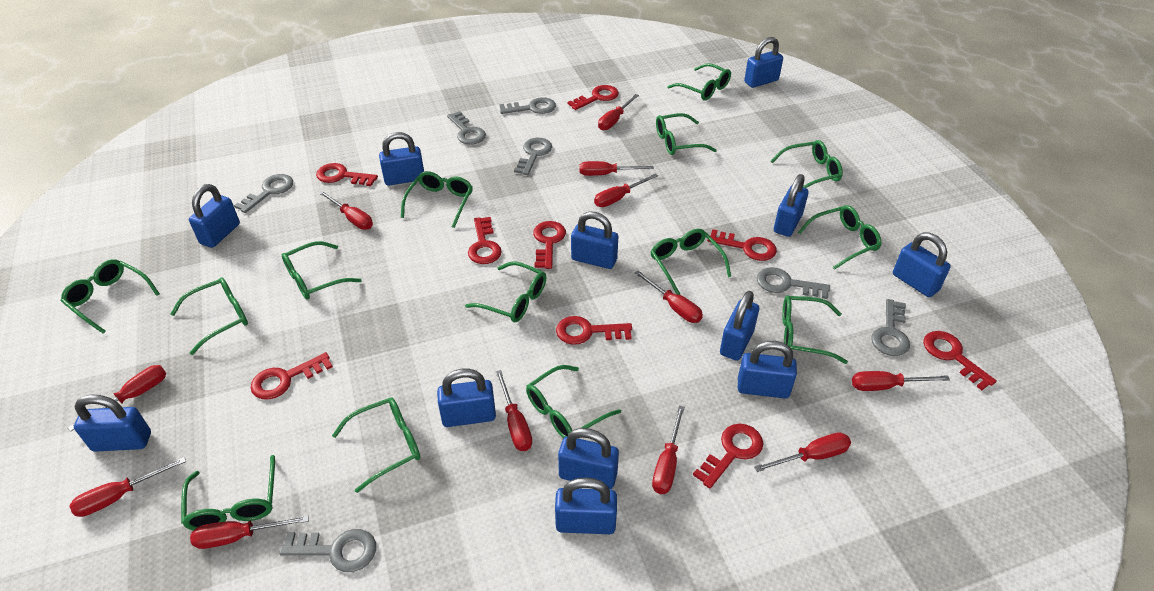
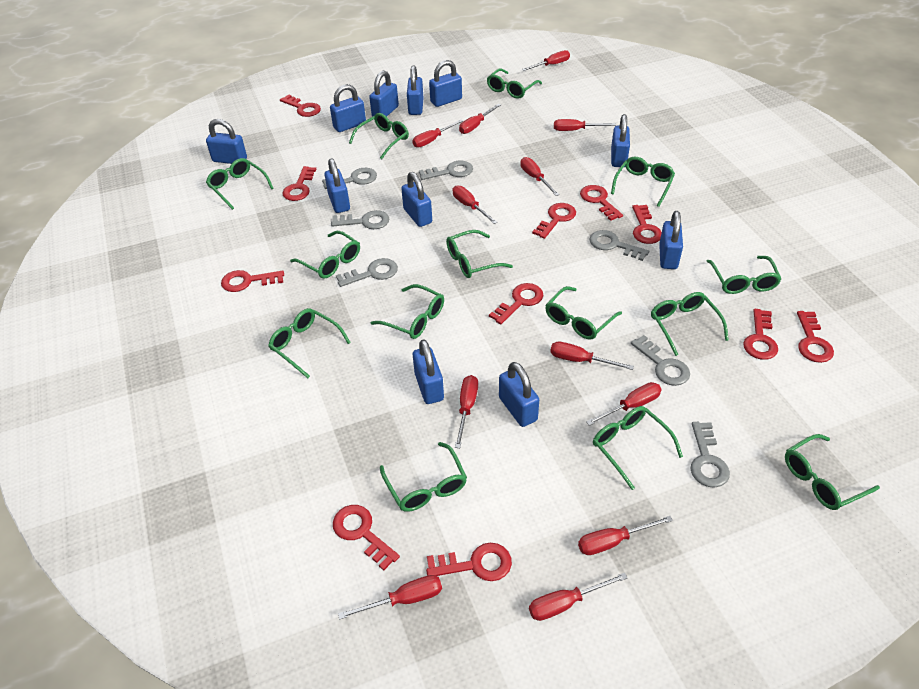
blue padlock: 12 -> 11
red key: 9 -> 11

